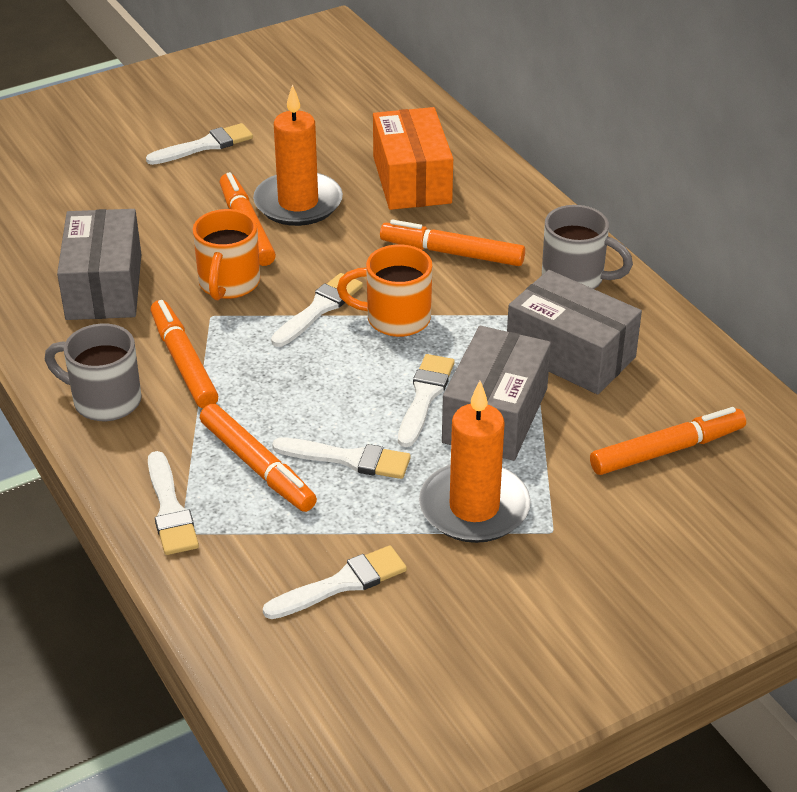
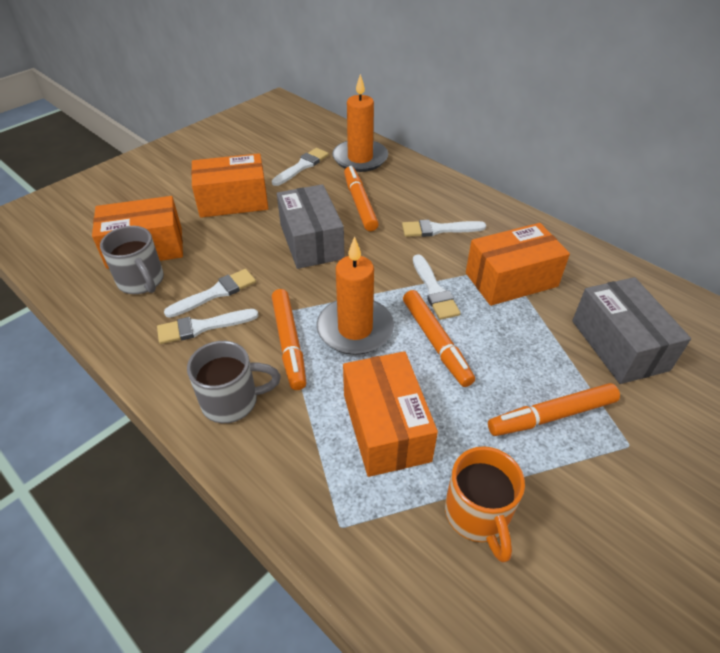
grey box: 3 -> 2
orange box: 1 -> 4
orange marker: 5 -> 4
orange mug: 2 -> 1
white brush: 6 -> 5

